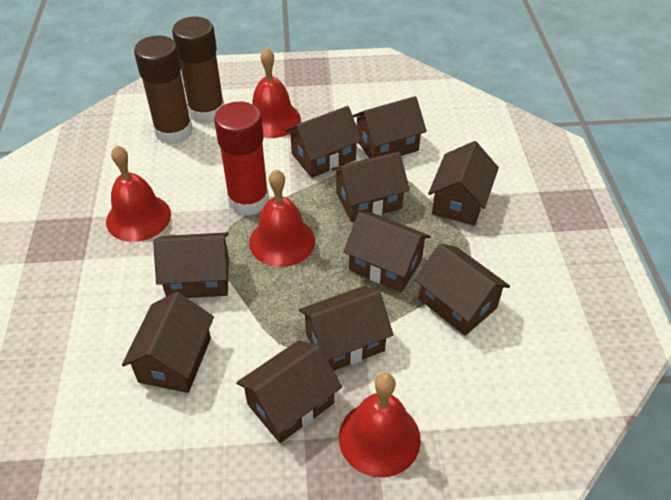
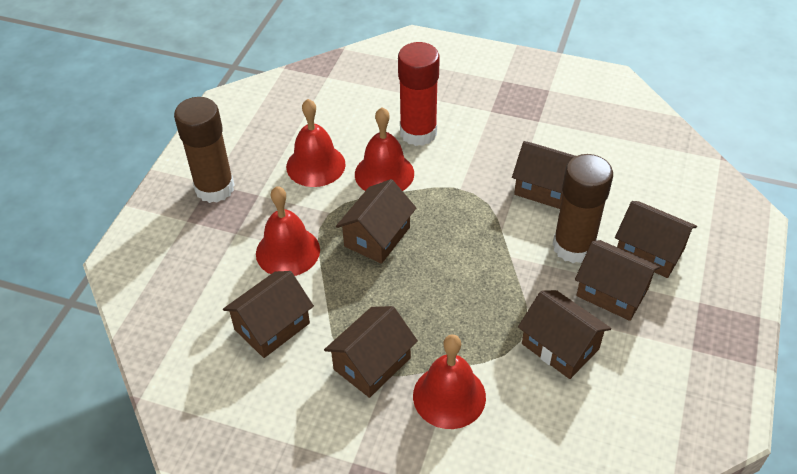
brown house: 10 -> 7

